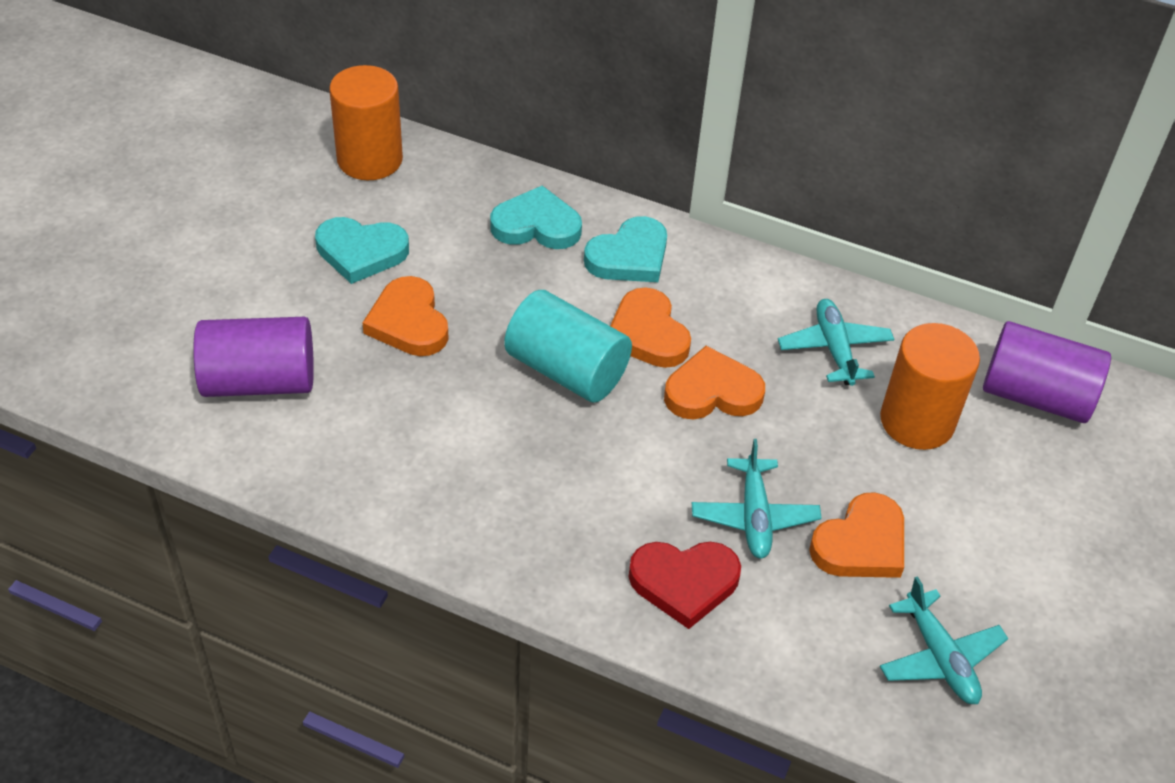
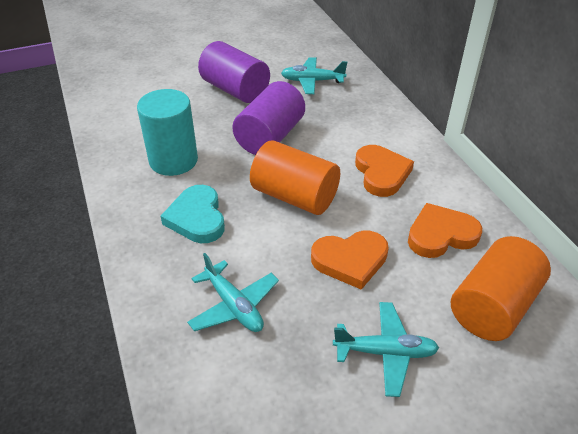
orange heart: 4 -> 3
red heart: 1 -> 0
turquoise heart: 3 -> 1

